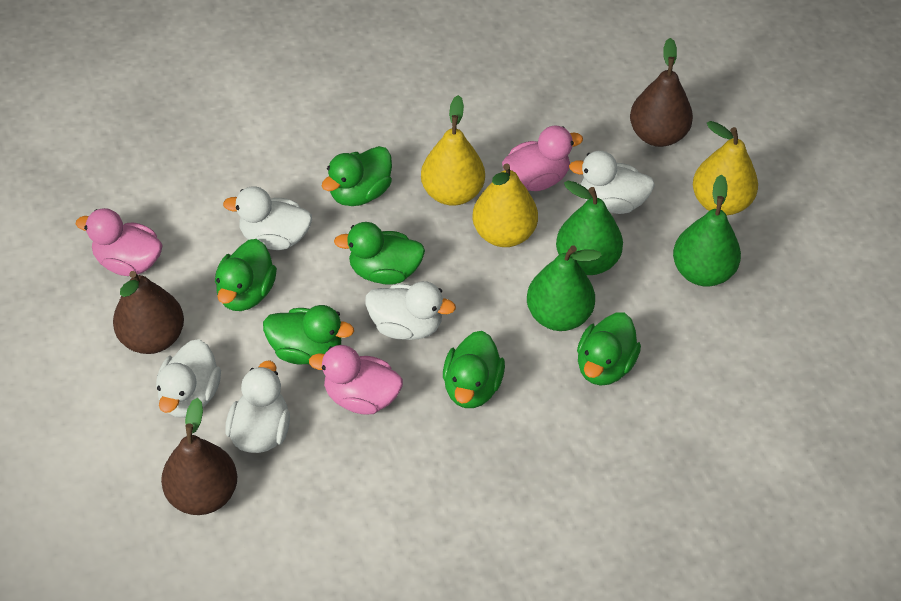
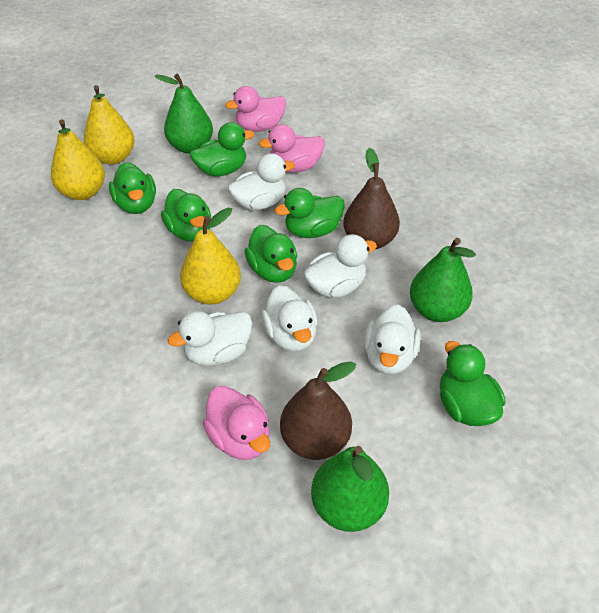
brown pear: 3 -> 2

